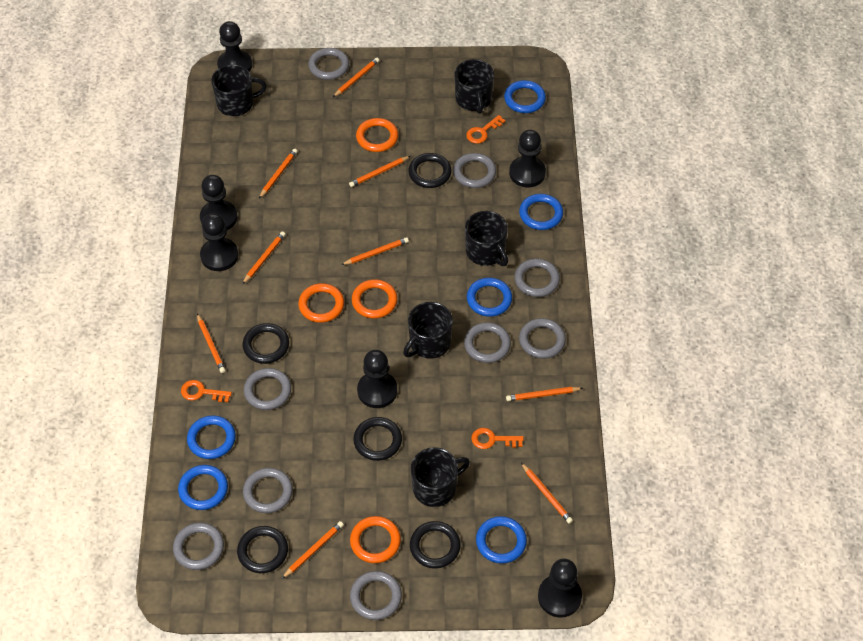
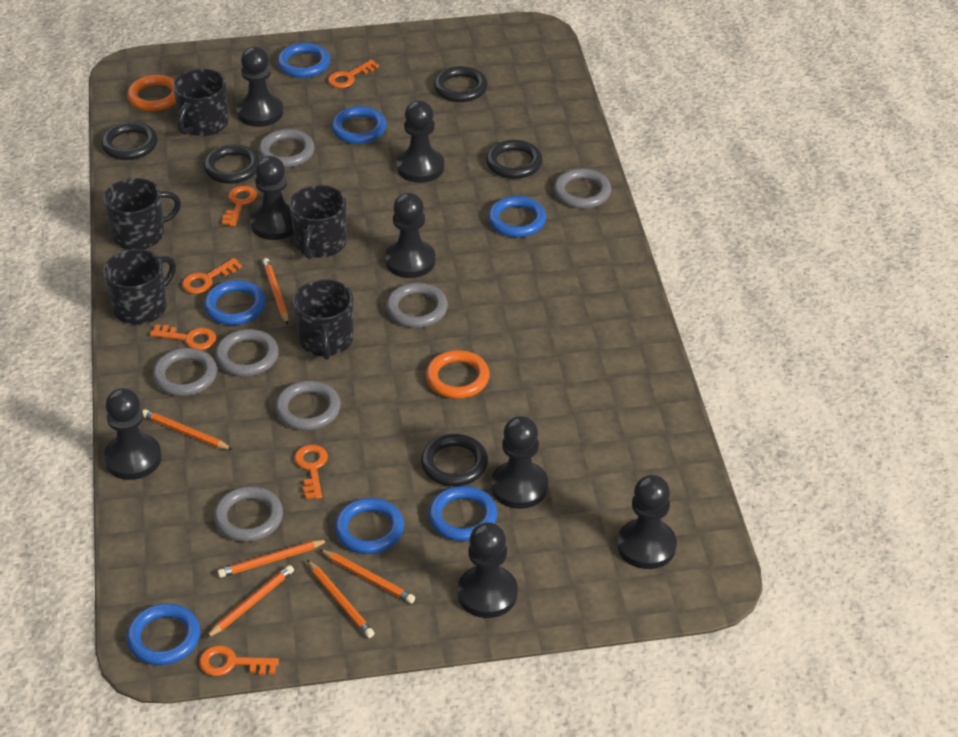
black pawn: 6 -> 8
blue ring: 6 -> 7
grey ring: 9 -> 7
orange key: 3 -> 6
orange pencil: 9 -> 6
orange ring: 4 -> 2

